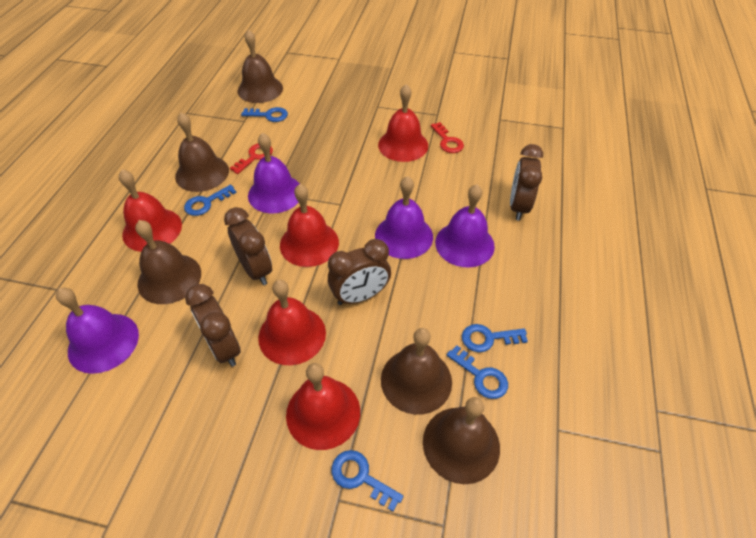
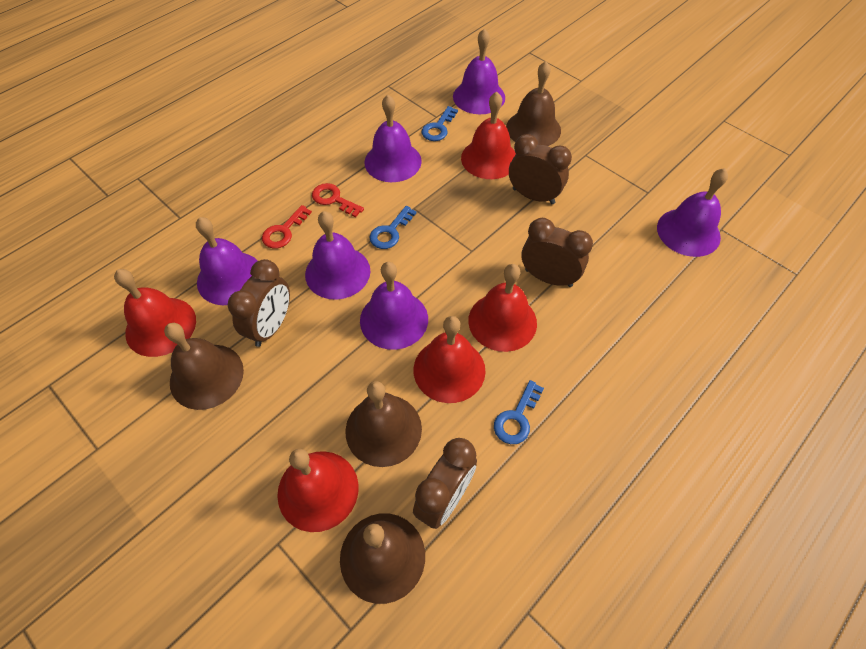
blue key: 5 -> 3
brown bell: 5 -> 4
purple bell: 4 -> 6

